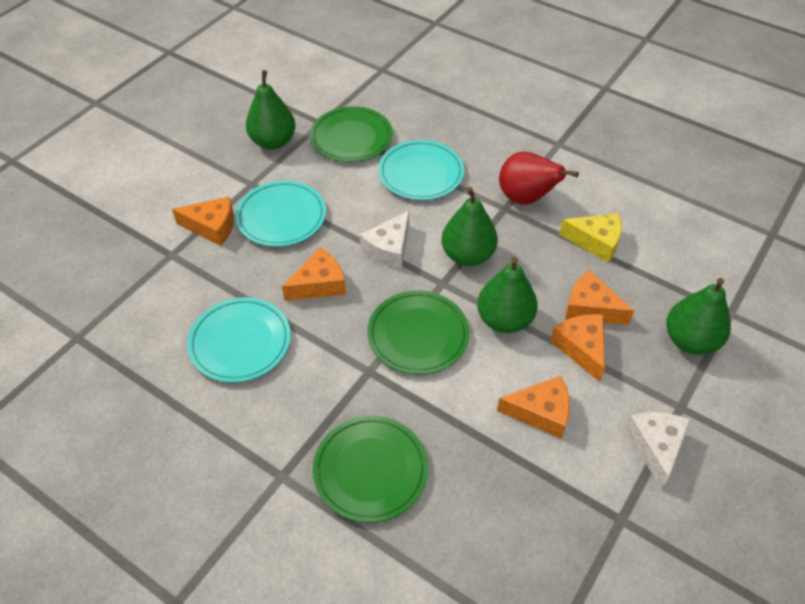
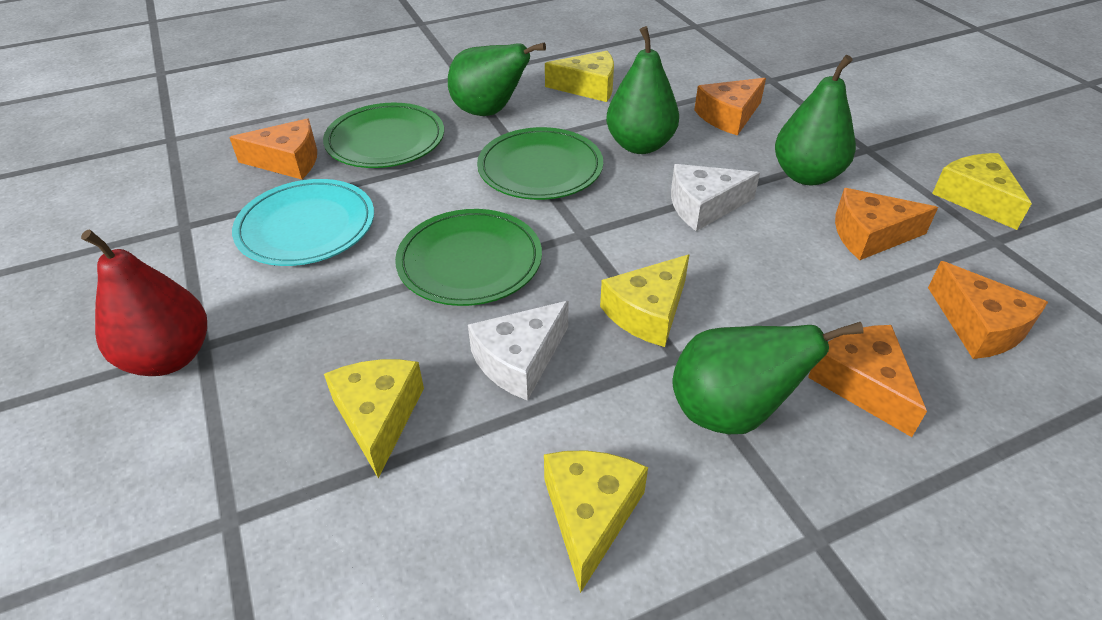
turquoise plate: 3 -> 1
yellow cheese: 1 -> 5

